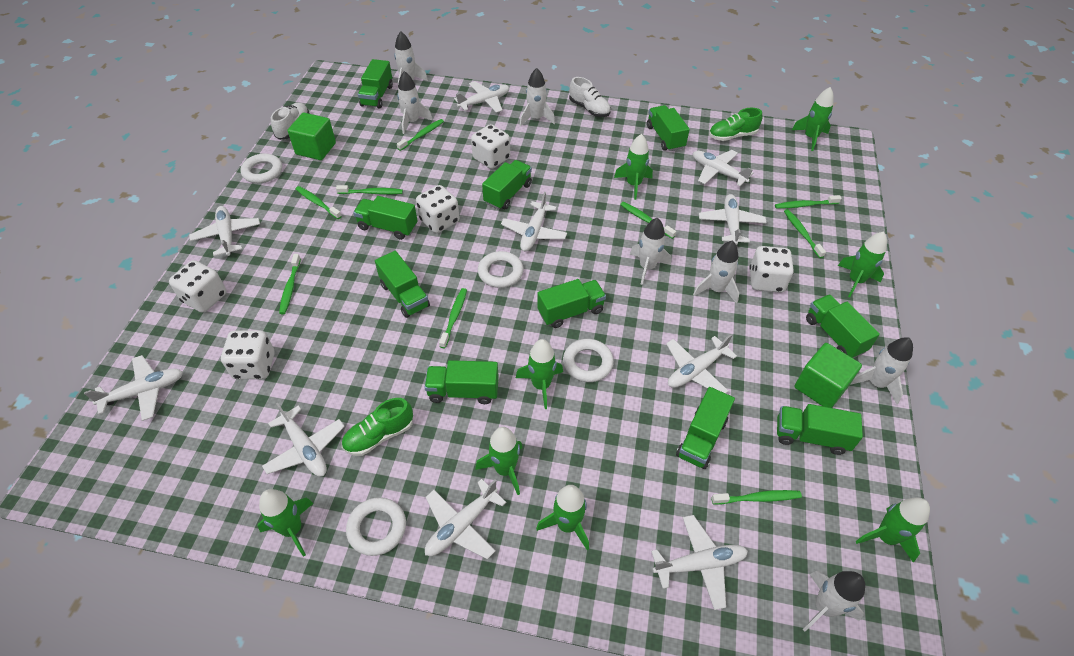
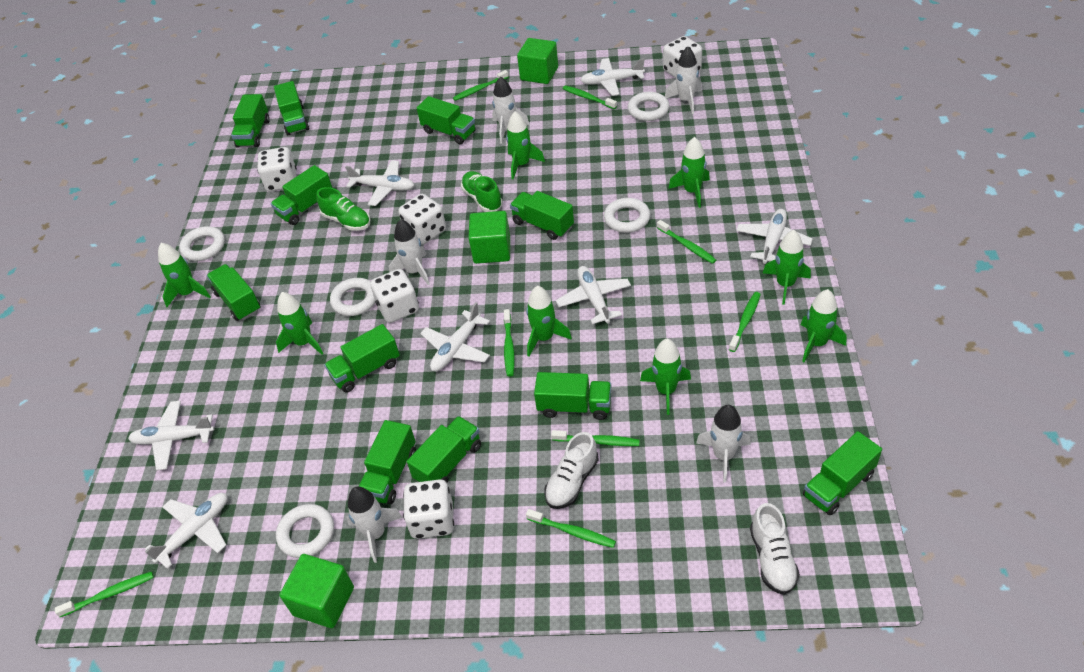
green cube: 2 -> 3
green toothbrush: 9 -> 8
green truck: 10 -> 11
white plane: 10 -> 7
white ring: 4 -> 5
white rocket: 7 -> 5

